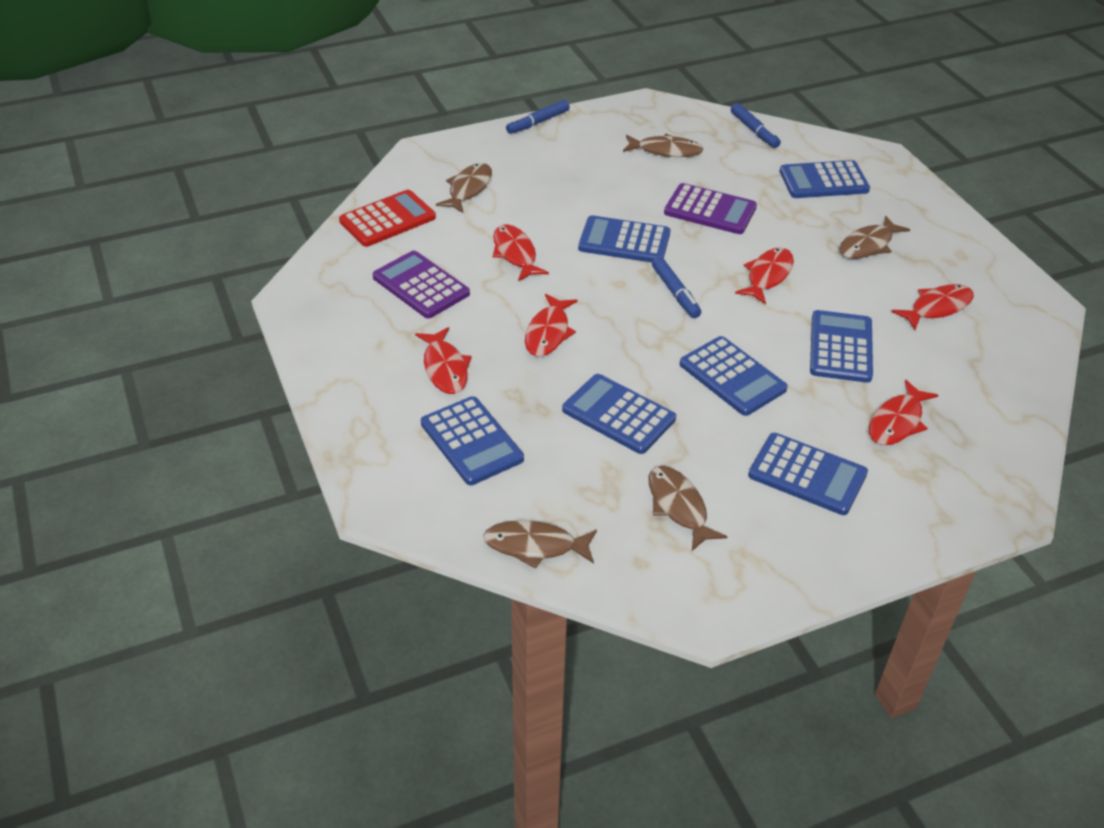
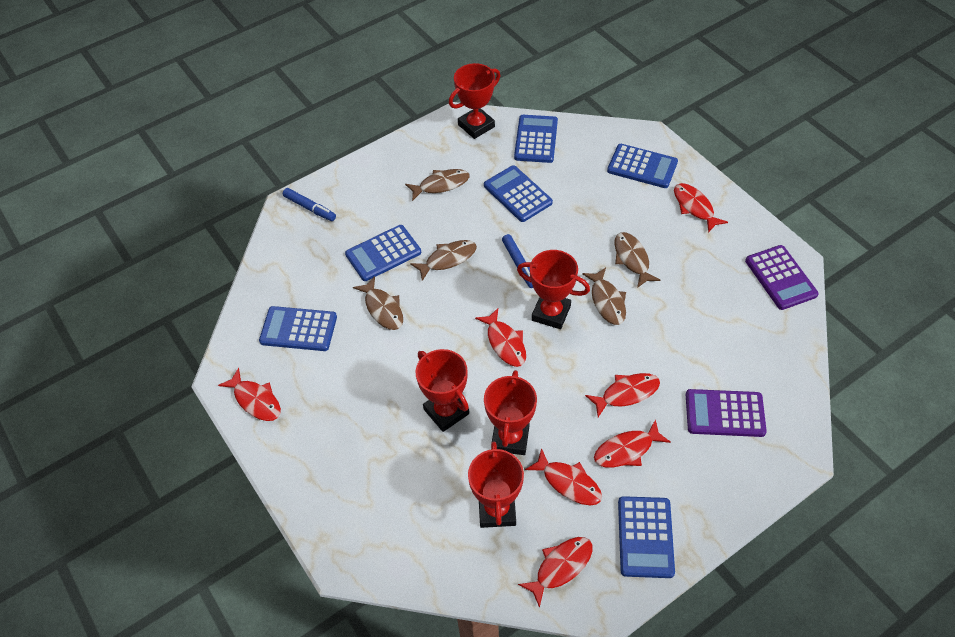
blue calculator: 7 -> 6
blue marker: 3 -> 2
red calculator: 1 -> 0
red fish: 6 -> 7
red trophy: 0 -> 5

